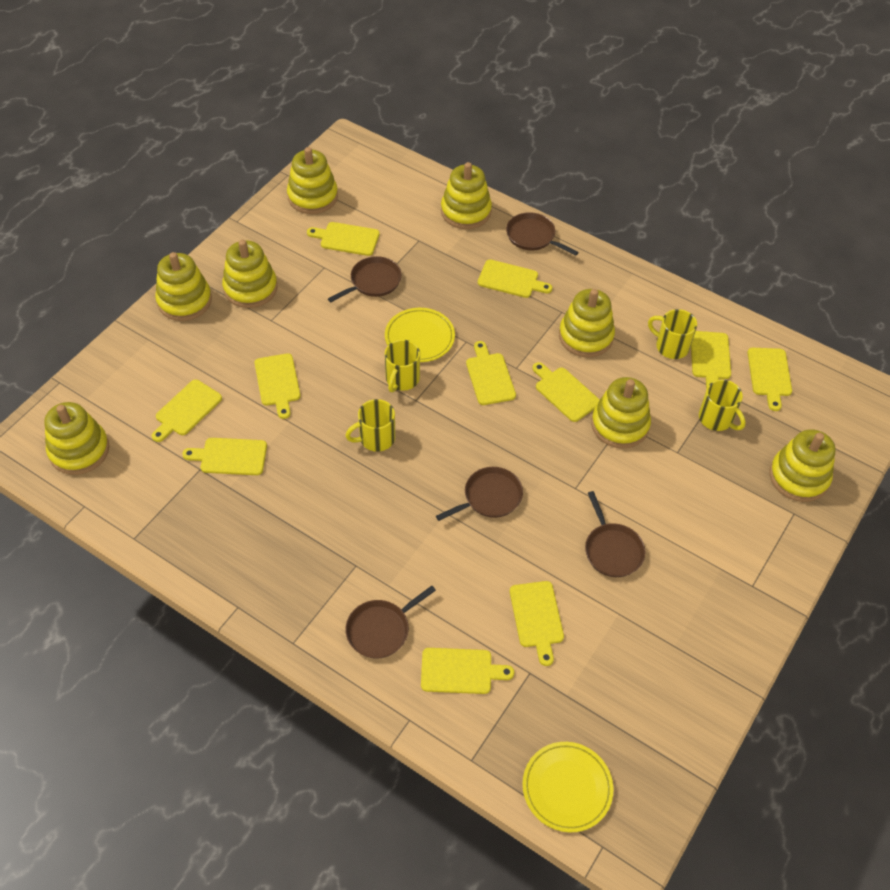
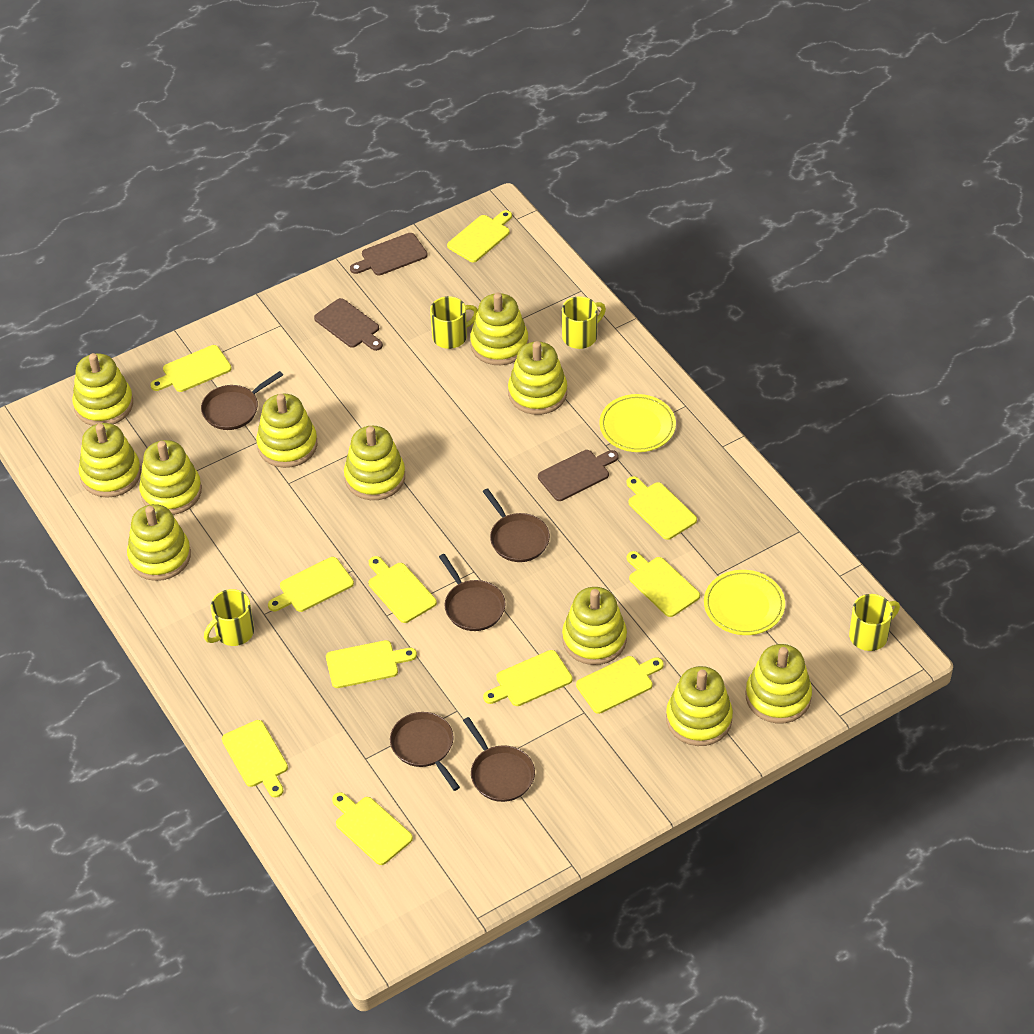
brown cutting board: 0 -> 3
yellow stacking toy: 8 -> 11

